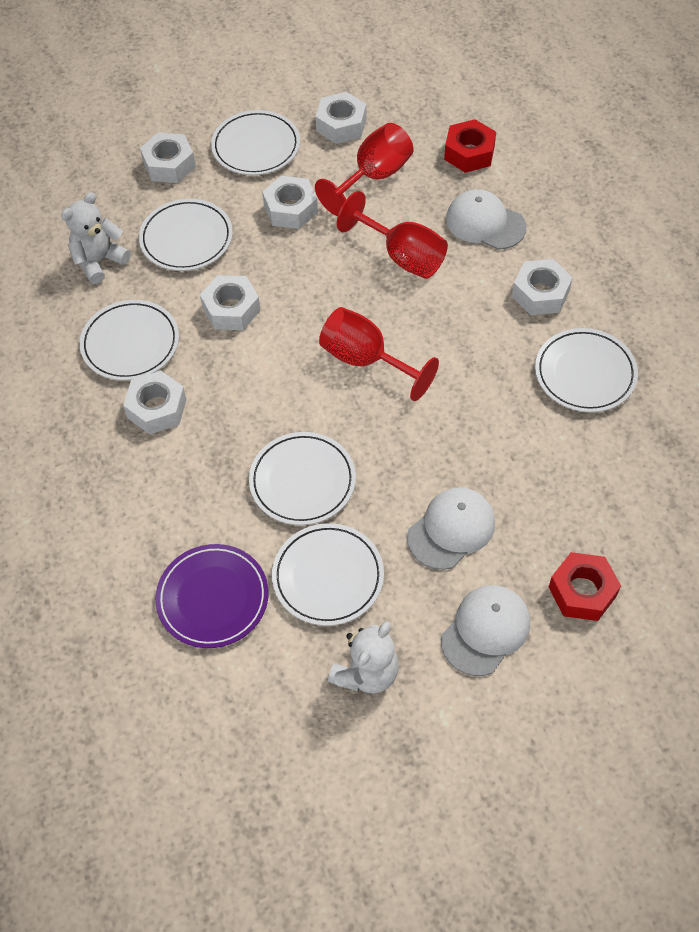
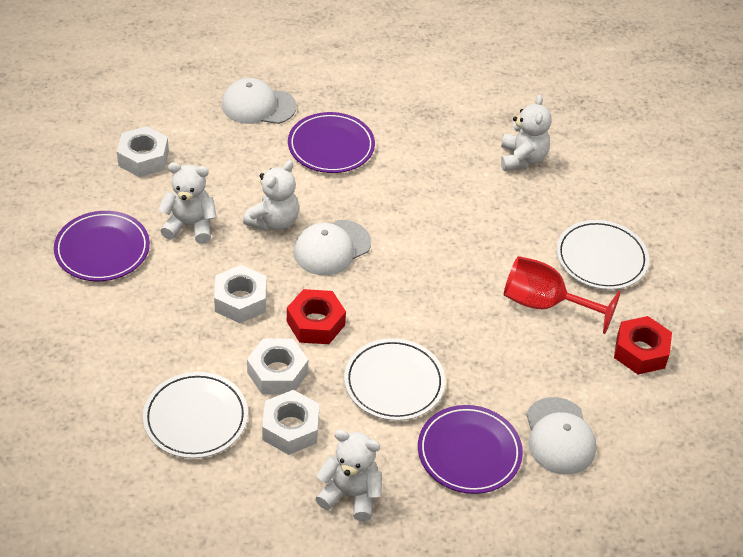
purple plate: 1 -> 3
red goblet: 3 -> 1
white nut: 6 -> 4
white plate: 6 -> 3
white teddy bear: 2 -> 4

